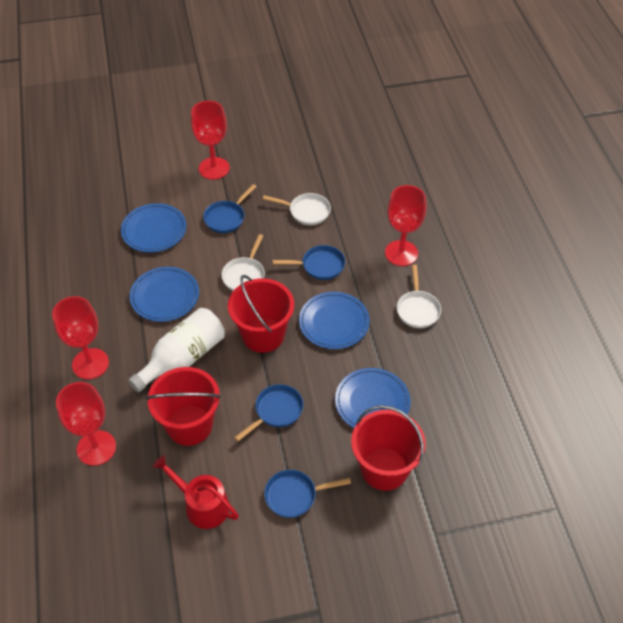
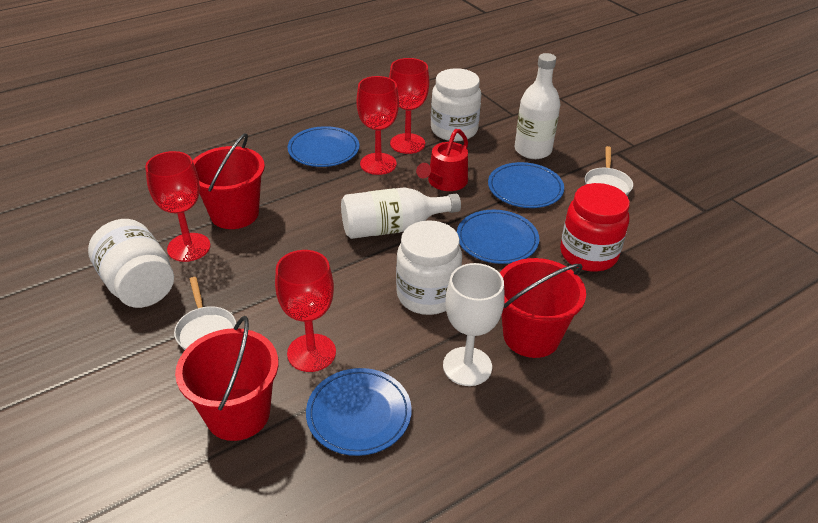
blue pan: 4 -> 0
red jar: 0 -> 1
white bottle: 1 -> 2
white goblet: 0 -> 1
white jar: 0 -> 3
white pan: 3 -> 2

